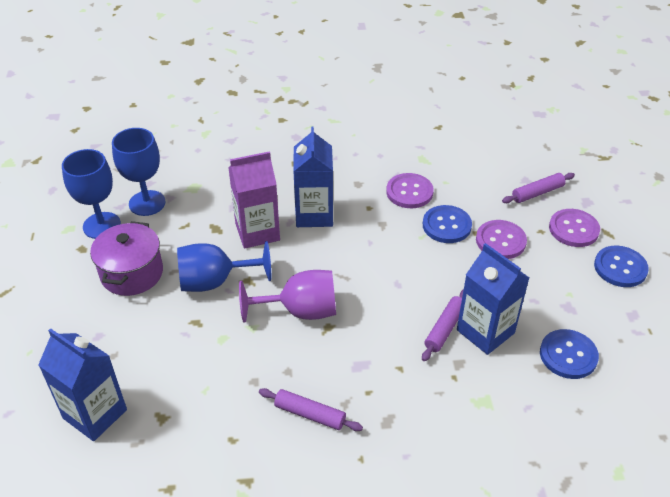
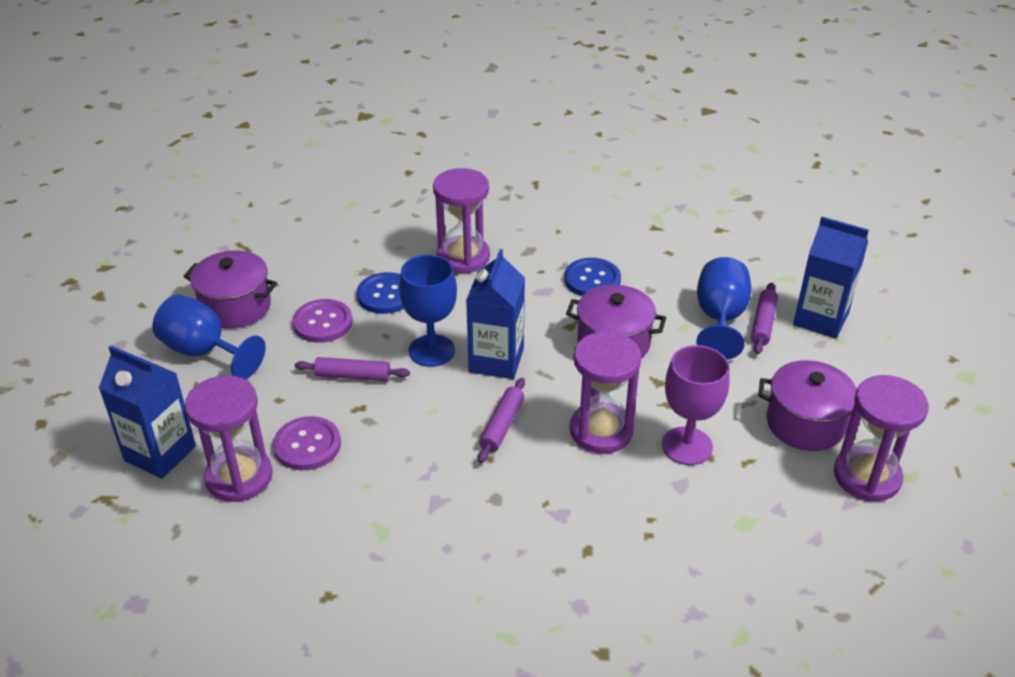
blue button: 3 -> 2
purple button: 3 -> 2
purple carton: 1 -> 0
purple hourglass: 0 -> 4
purple pot: 1 -> 3

